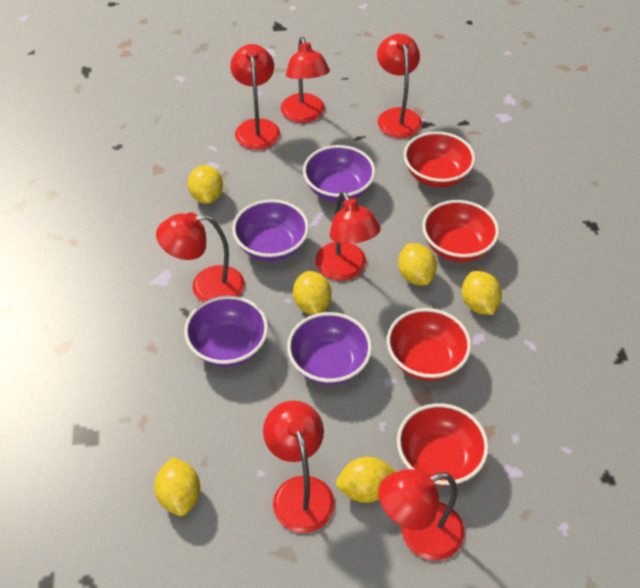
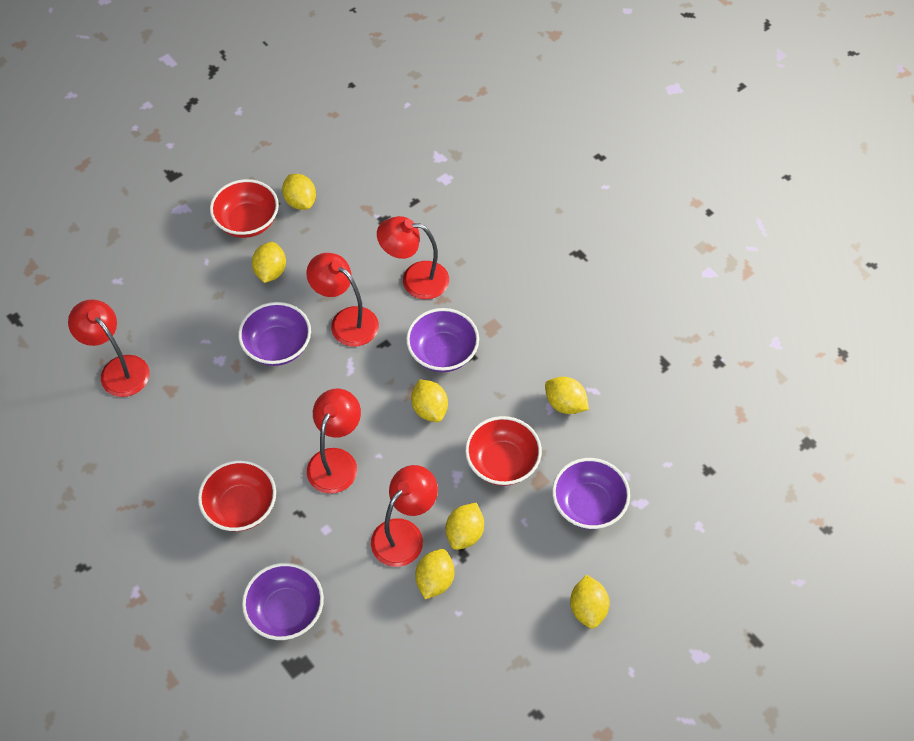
red bowl: 4 -> 3
red lamp: 7 -> 5
yellow lemon: 6 -> 7

